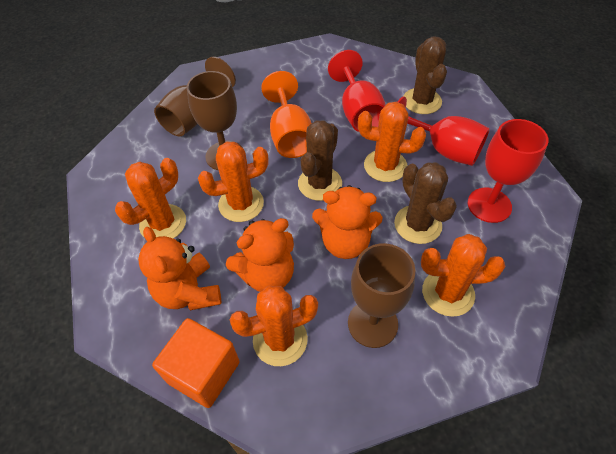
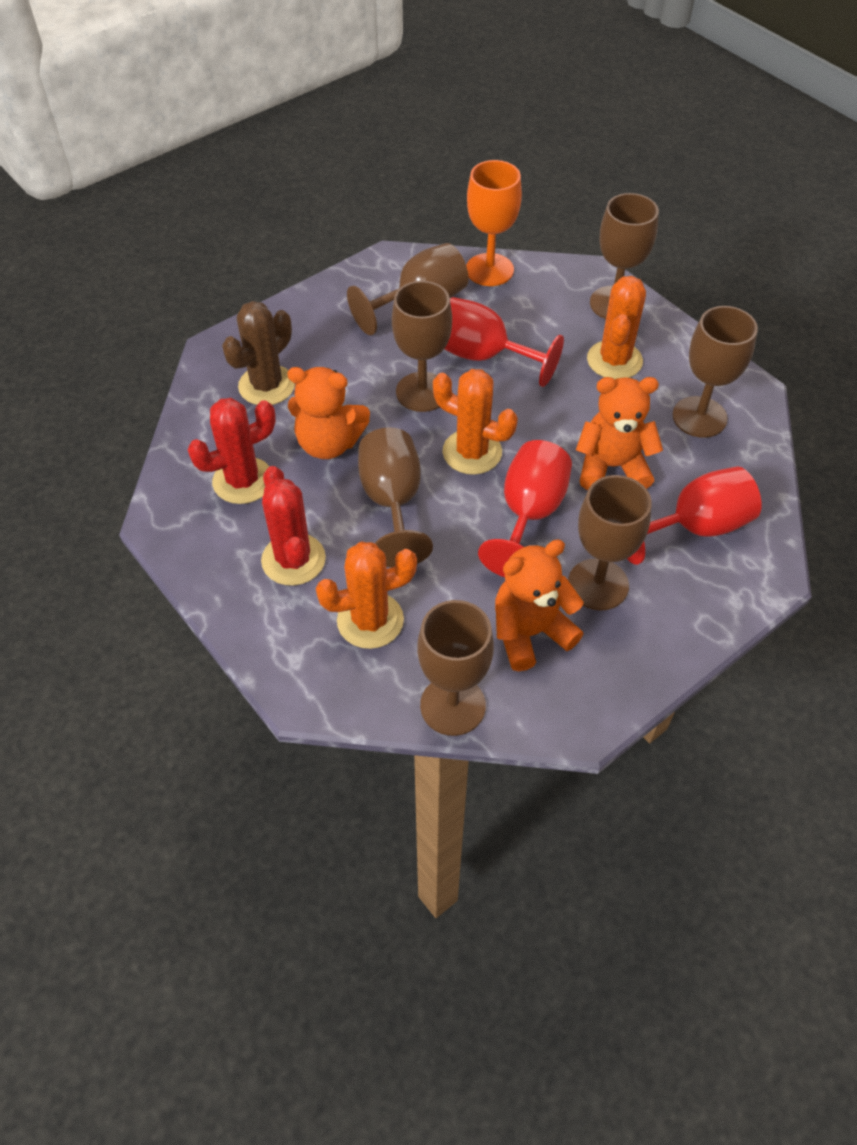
brown cactus: 3 -> 1
brown goblet: 3 -> 7
orange cactus: 5 -> 3
orange cube: 1 -> 0
red cactus: 0 -> 2

